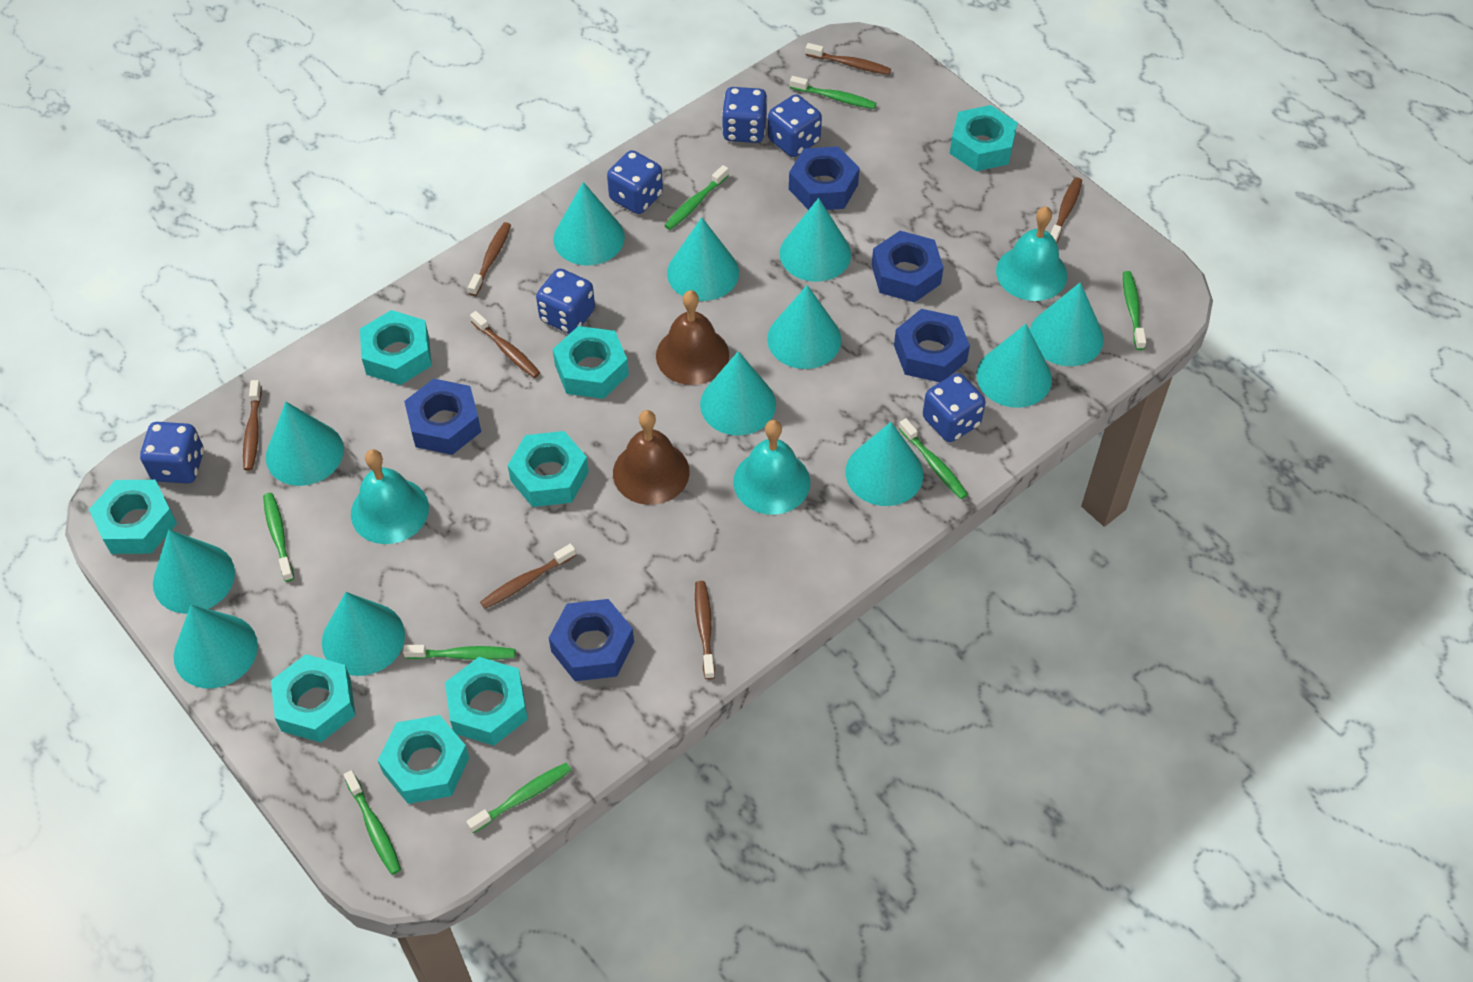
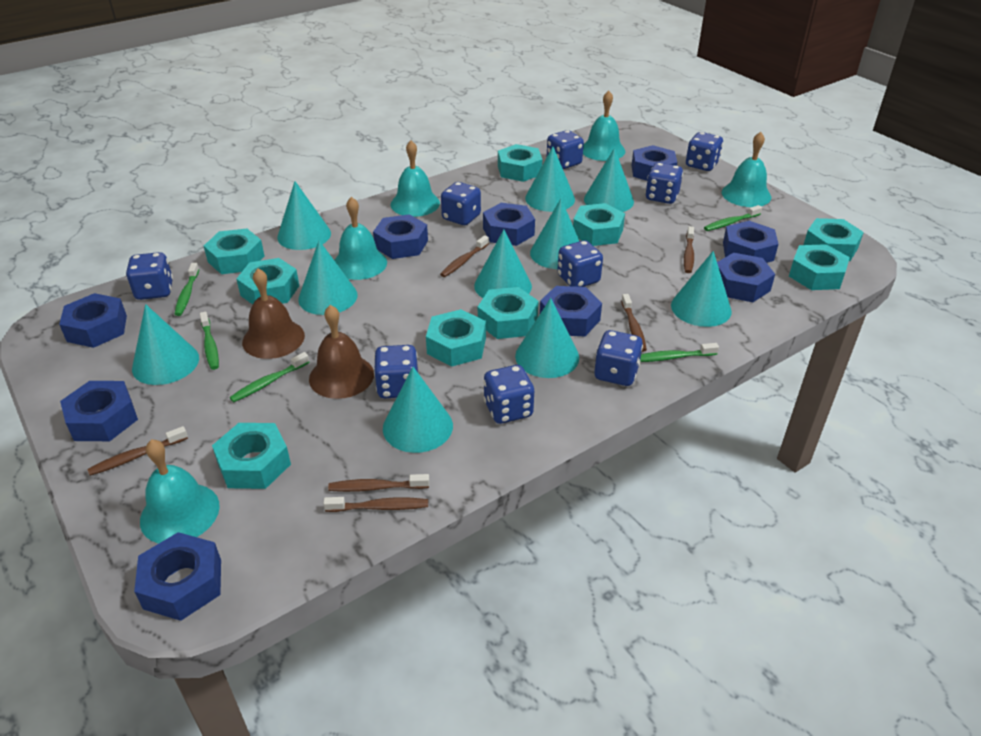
blue dice: 6 -> 9
blue nut: 5 -> 9
brown toothbrush: 7 -> 6
green toothbrush: 8 -> 5
turquoise bell: 3 -> 5
turquoise cone: 12 -> 10
turquoise nut: 8 -> 9

